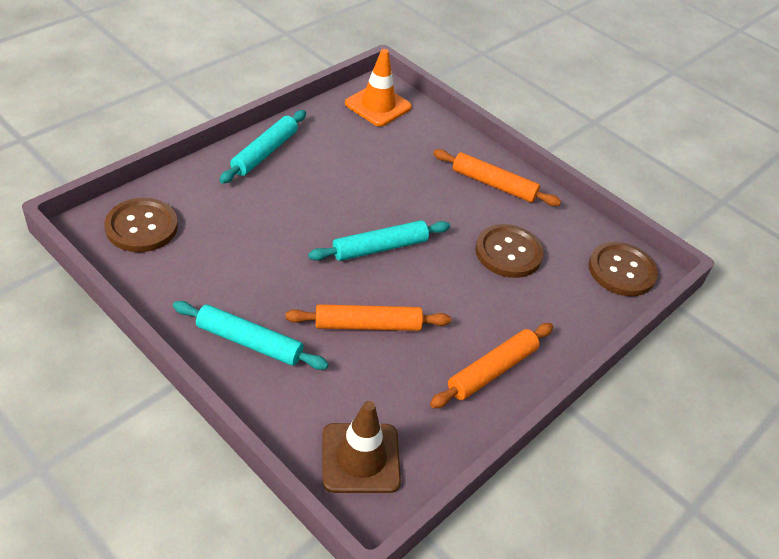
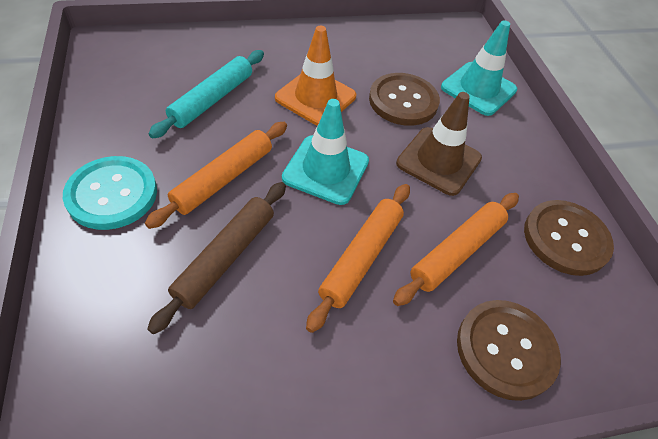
brown rolling pin: 0 -> 1
turquoise button: 0 -> 1
turquoise rolling pin: 3 -> 1
turquoise traffic cone: 0 -> 2

